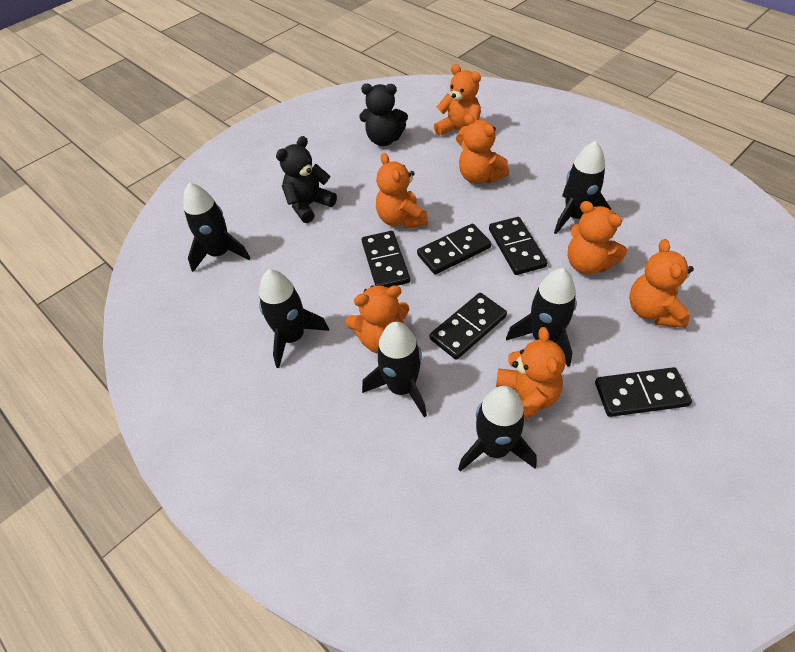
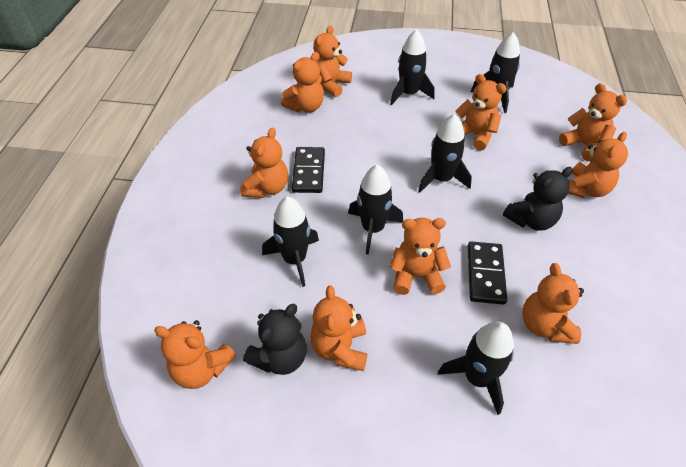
black domino: 5 -> 2
orange teddy bear: 7 -> 10

